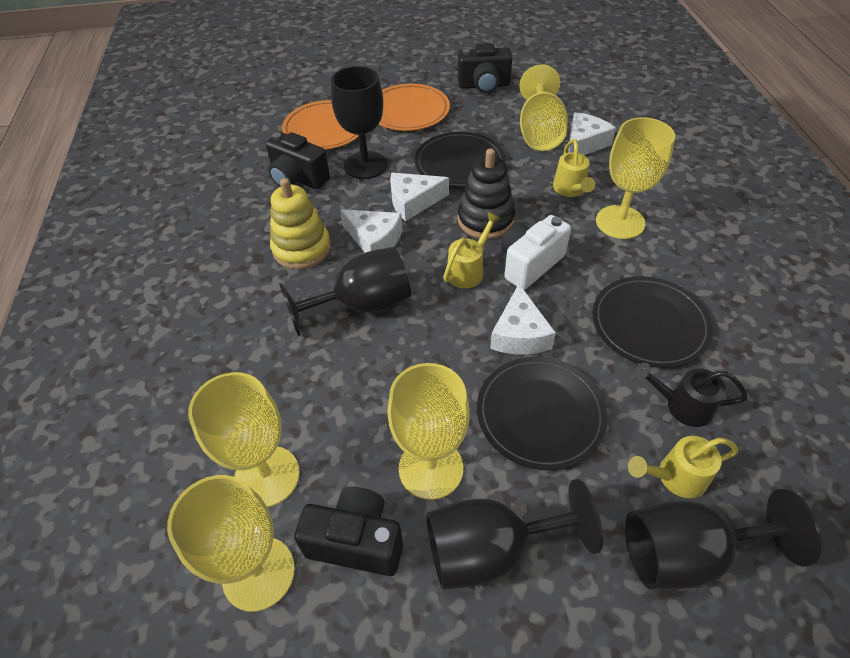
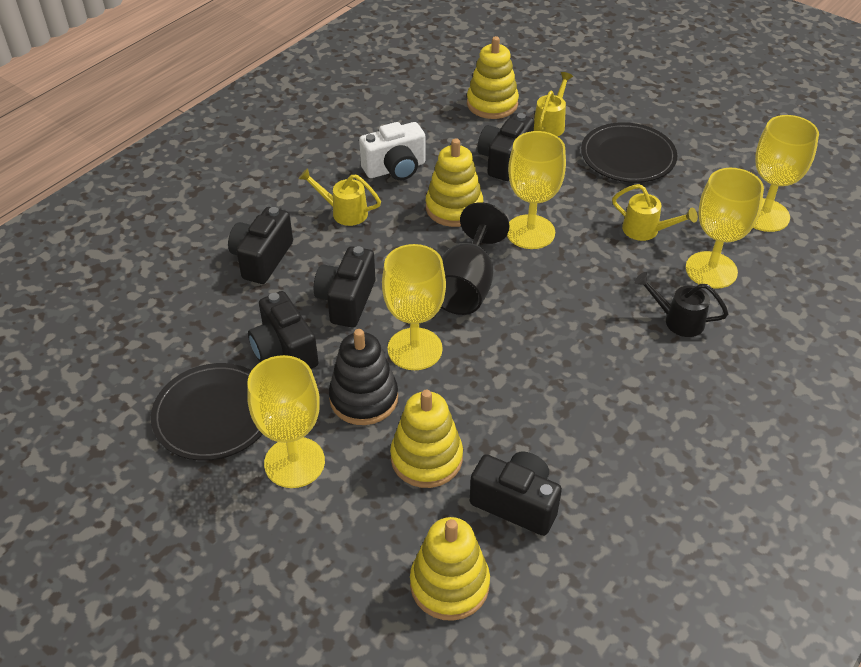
black camera: 3 -> 5
black goblet: 4 -> 1
black plate: 3 -> 2
orange plate: 2 -> 0
white cheese: 4 -> 0
yellow stacking toy: 1 -> 4

